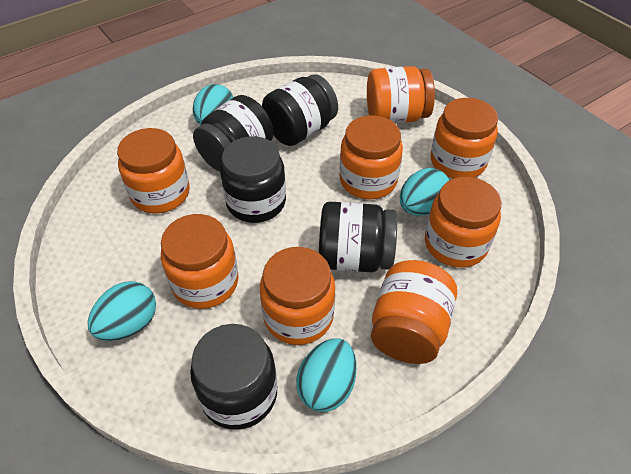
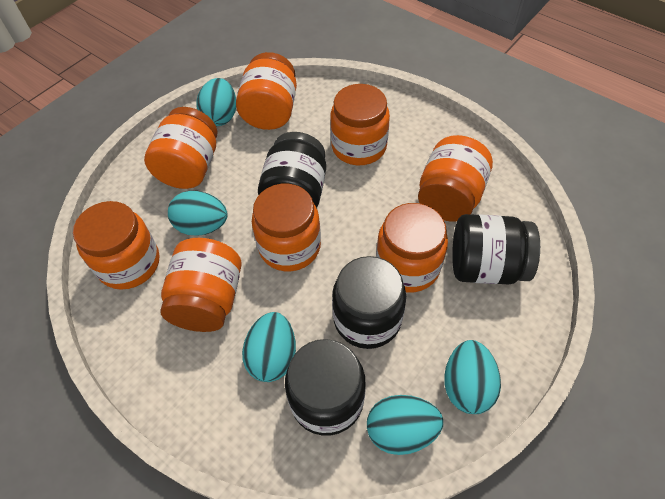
black jar: 5 -> 4
turquoise egg: 4 -> 5

